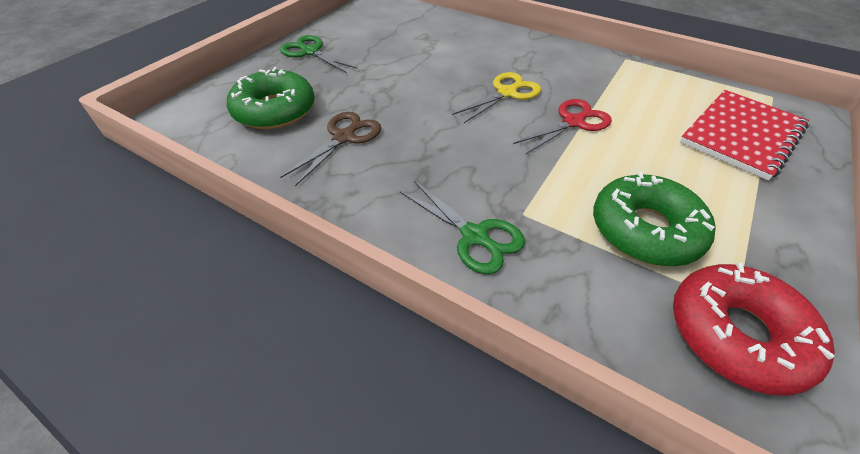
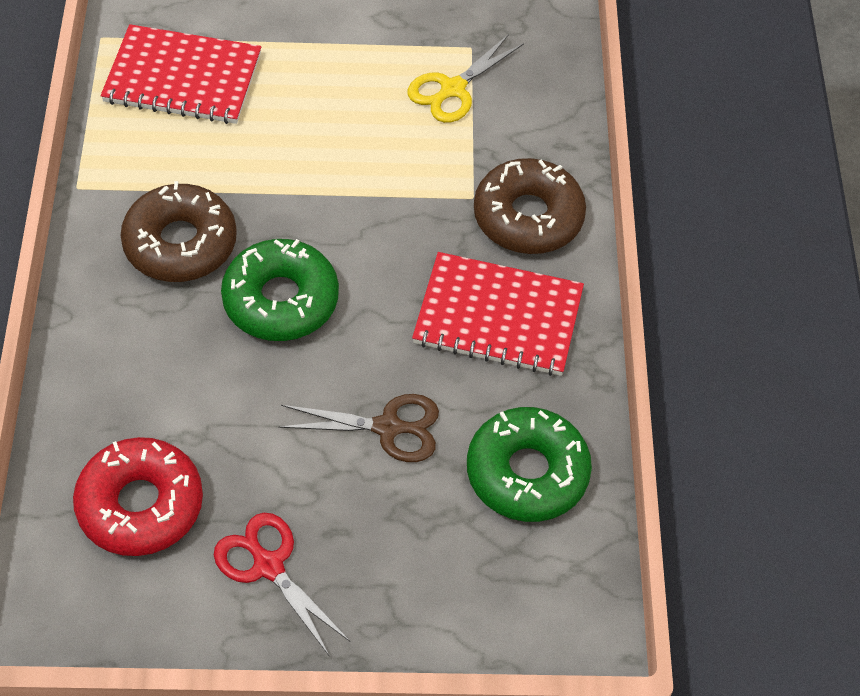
brown donut: 0 -> 2
green scissors: 2 -> 0
red notebook: 1 -> 2

